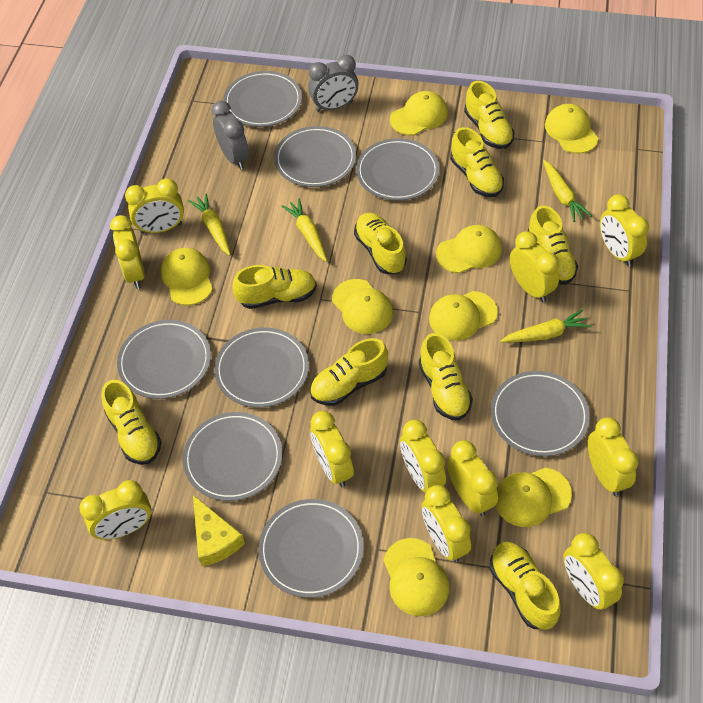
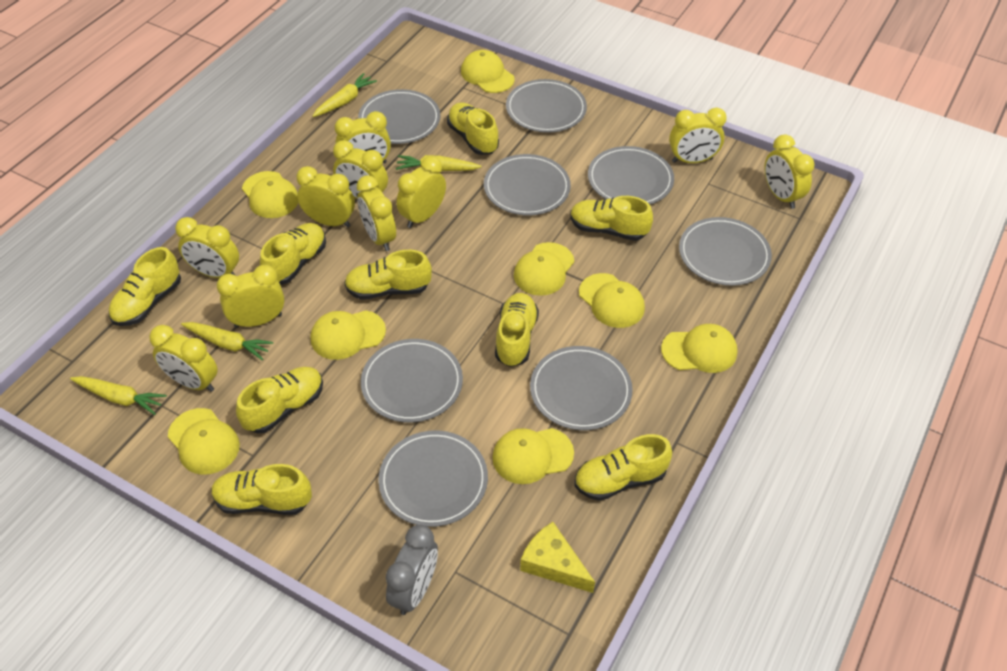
grey clock: 2 -> 1
yellow clock: 11 -> 10

